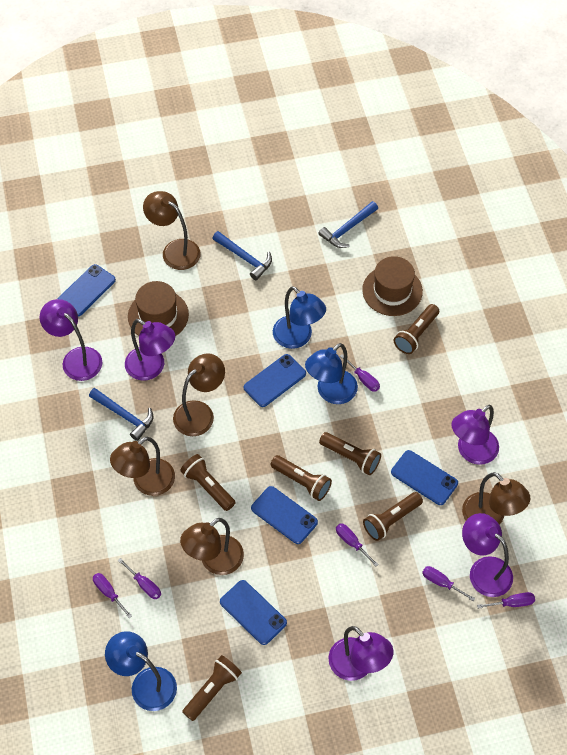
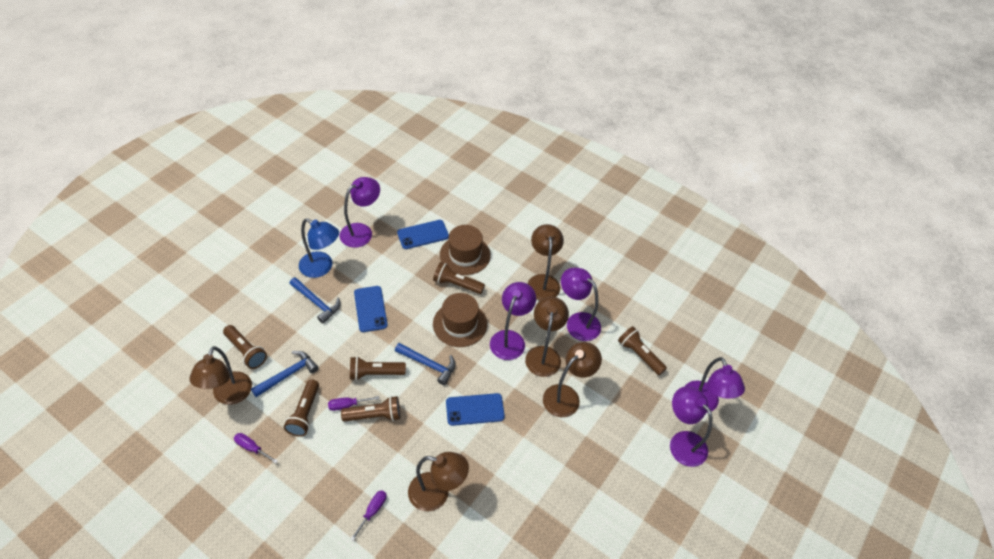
blue lamp: 3 -> 1
blue phone: 5 -> 3
purple screwdriver: 6 -> 3

